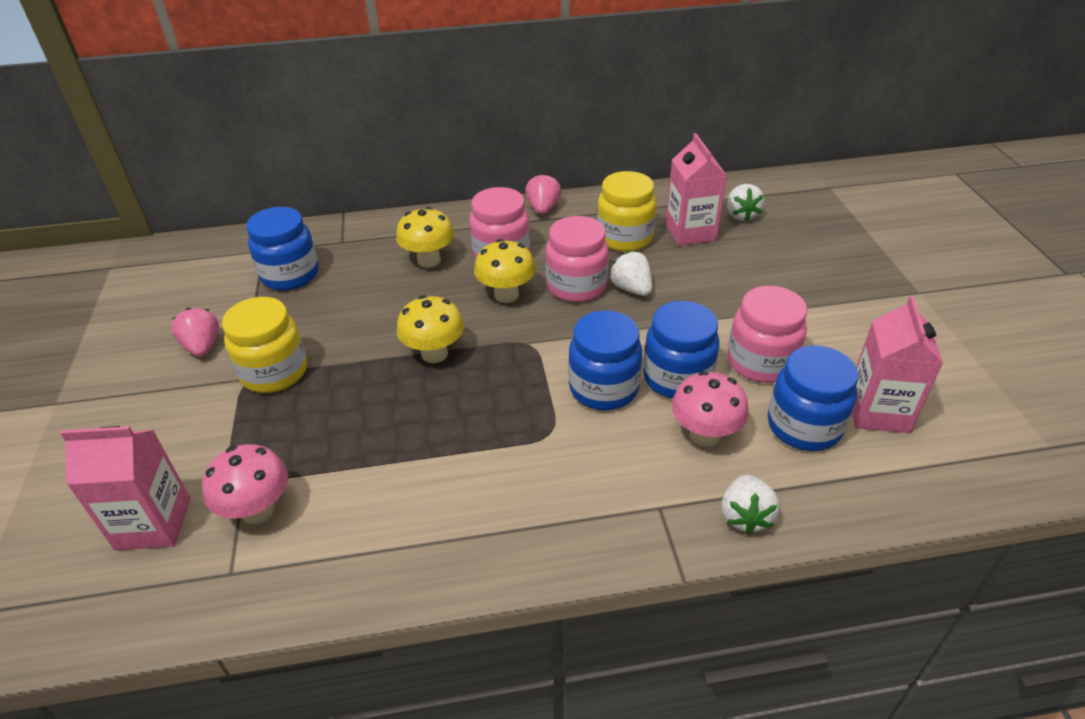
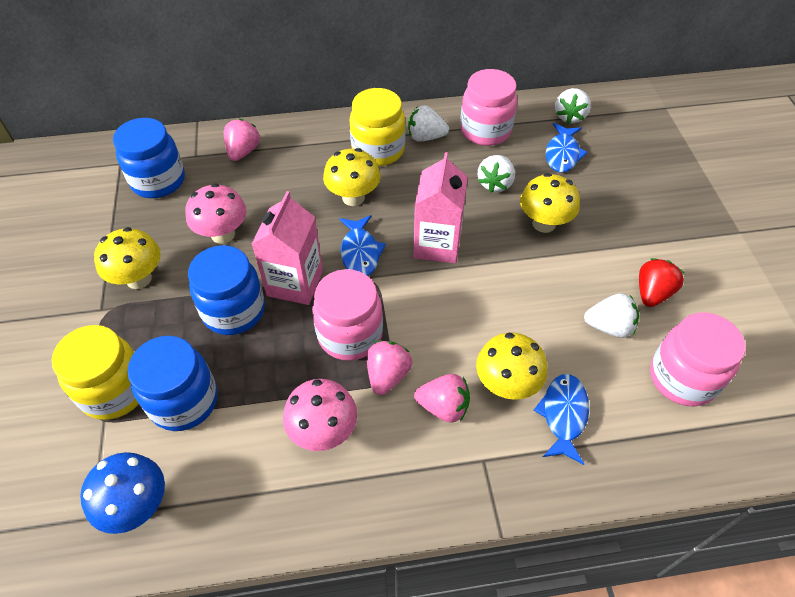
blue fish: 0 -> 3
blue jar: 4 -> 3
blue mushroom: 0 -> 1
pink carton: 3 -> 2
pink strawberry: 2 -> 3
red strawberry: 0 -> 1
white strawberry: 3 -> 4
yellow mushroom: 3 -> 4

